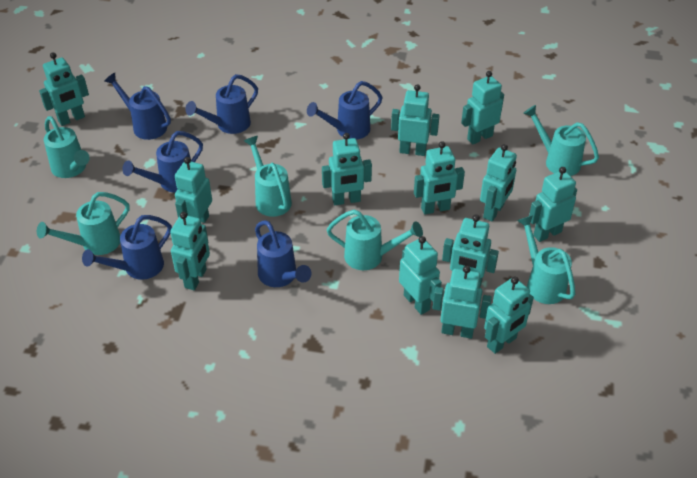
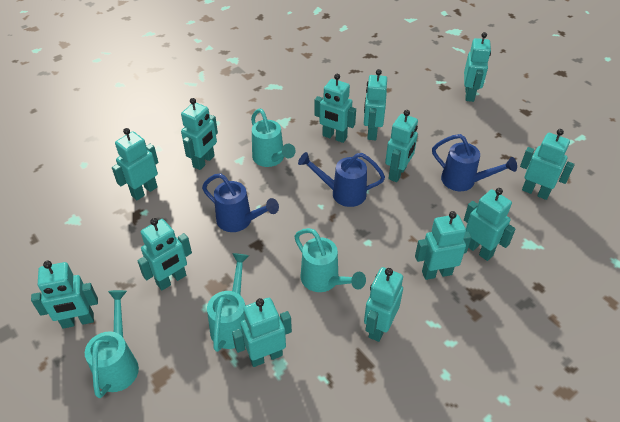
blue watering can: 6 -> 3
turquoise watering can: 6 -> 4

